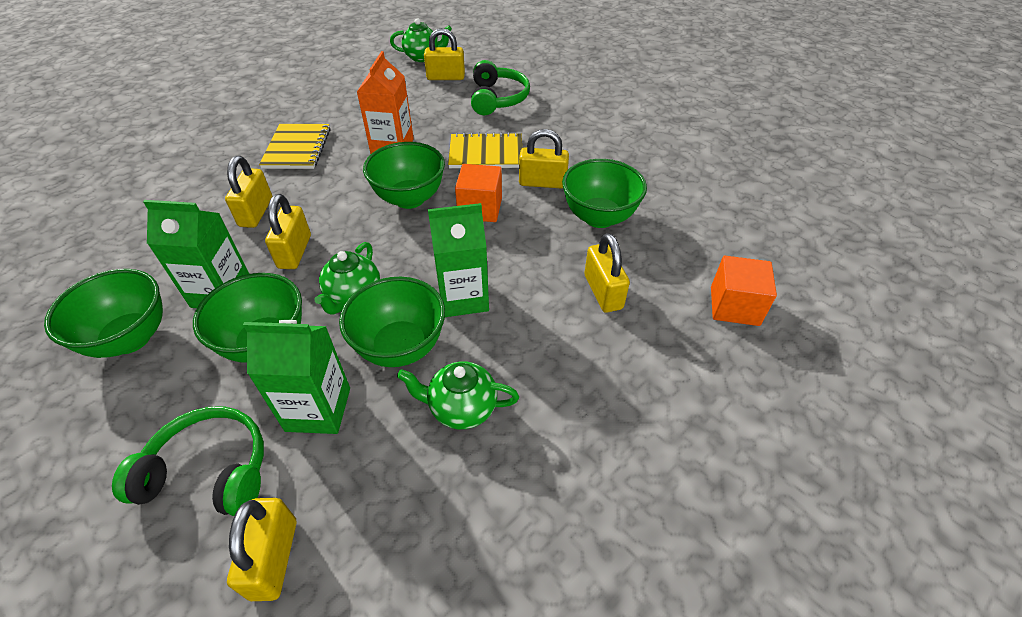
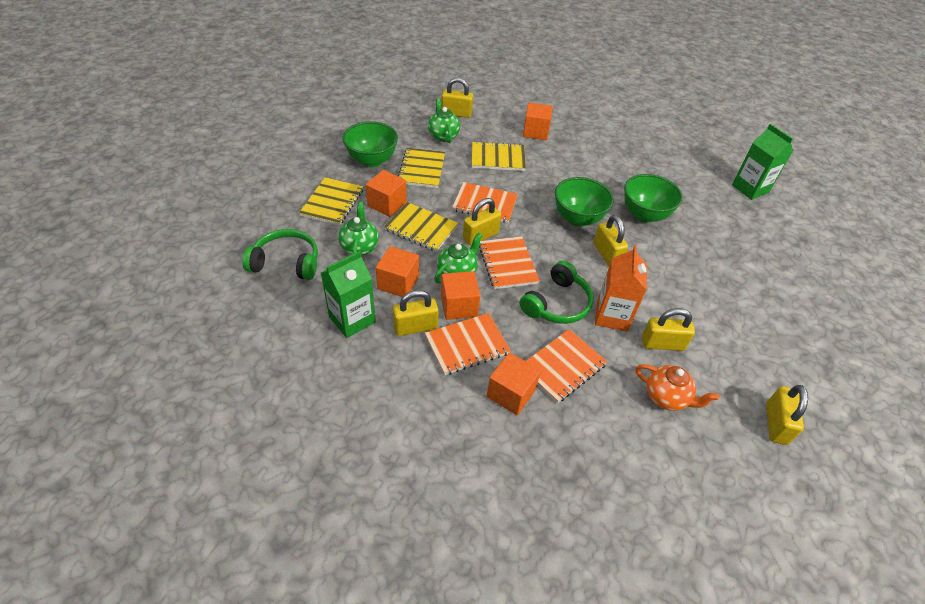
green bowl: 5 -> 3
green carton: 3 -> 2
orange cube: 2 -> 5
orange notebook: 0 -> 4
orange teapot: 0 -> 1
yellow notebook: 2 -> 4

